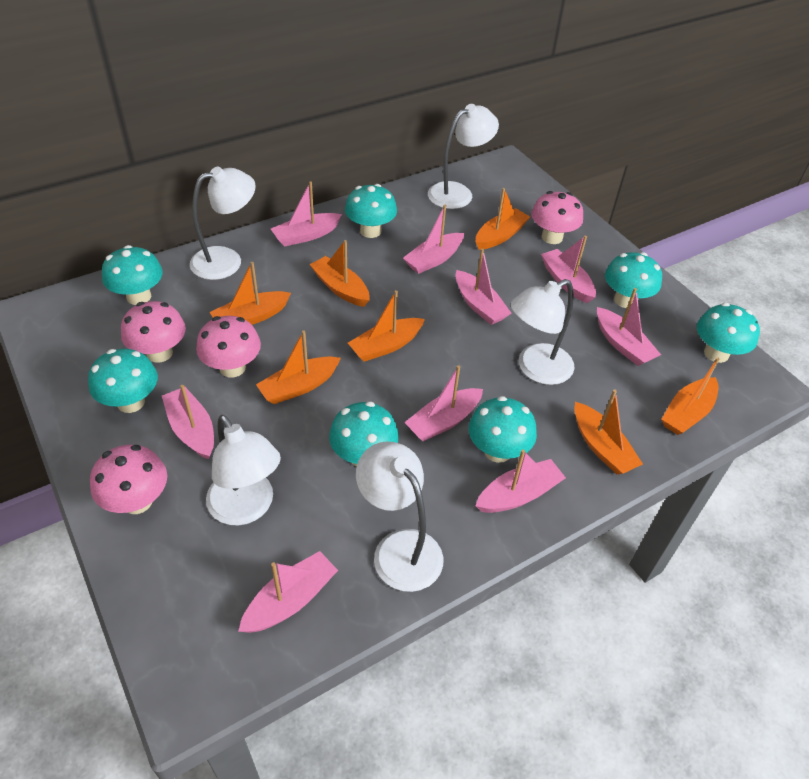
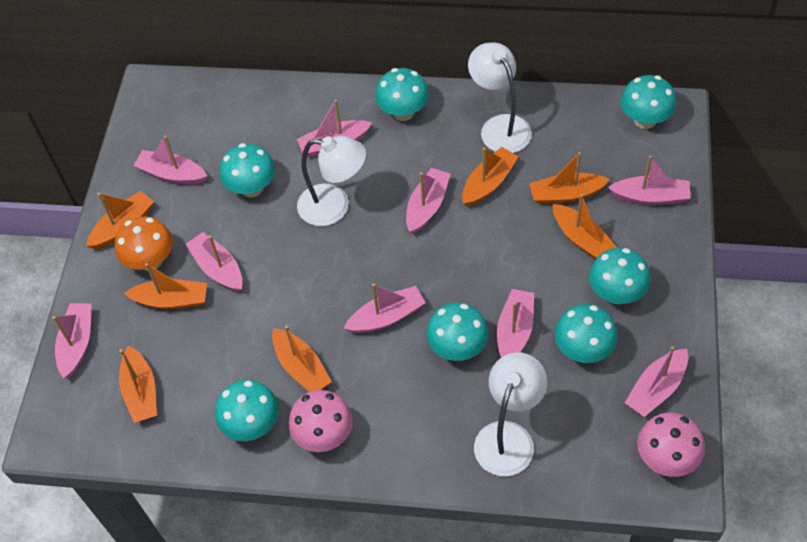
orange mushroom: 0 -> 1
pink mushroom: 4 -> 2
white lamp: 5 -> 3

